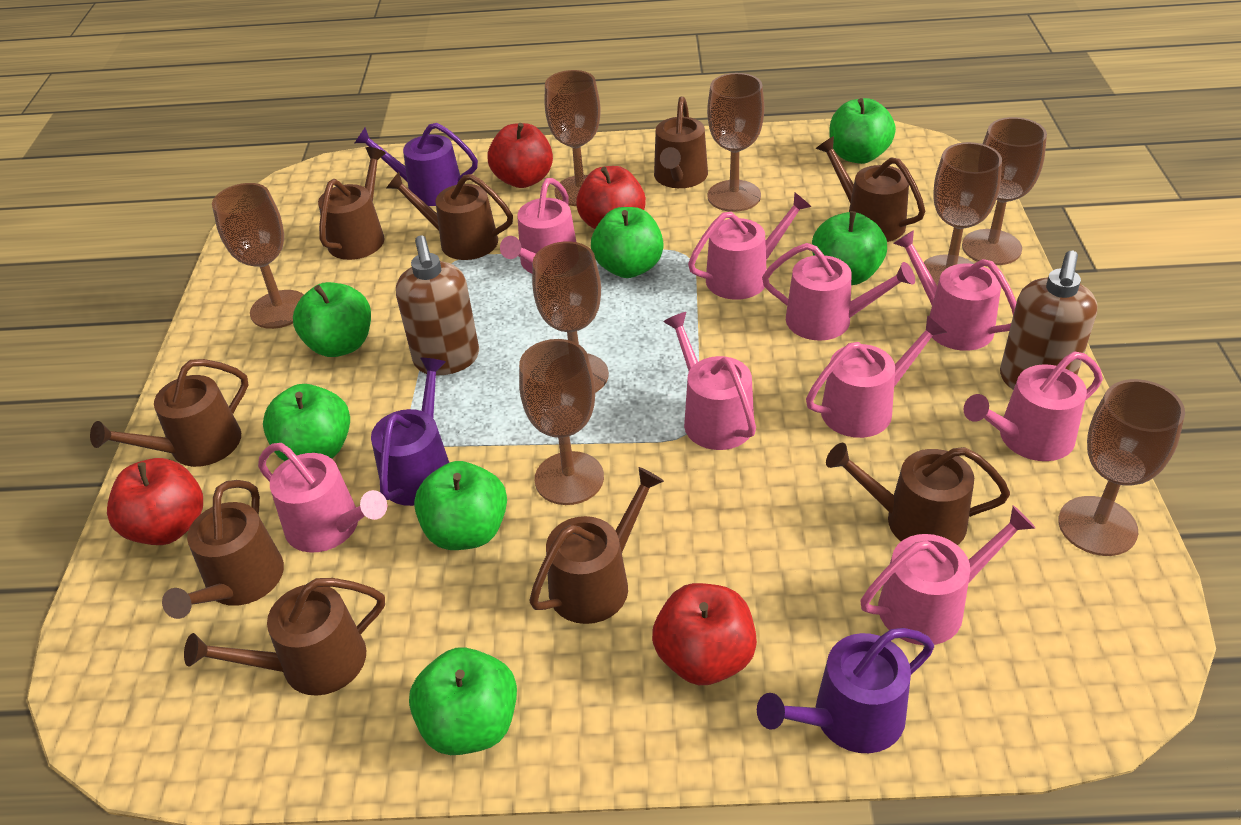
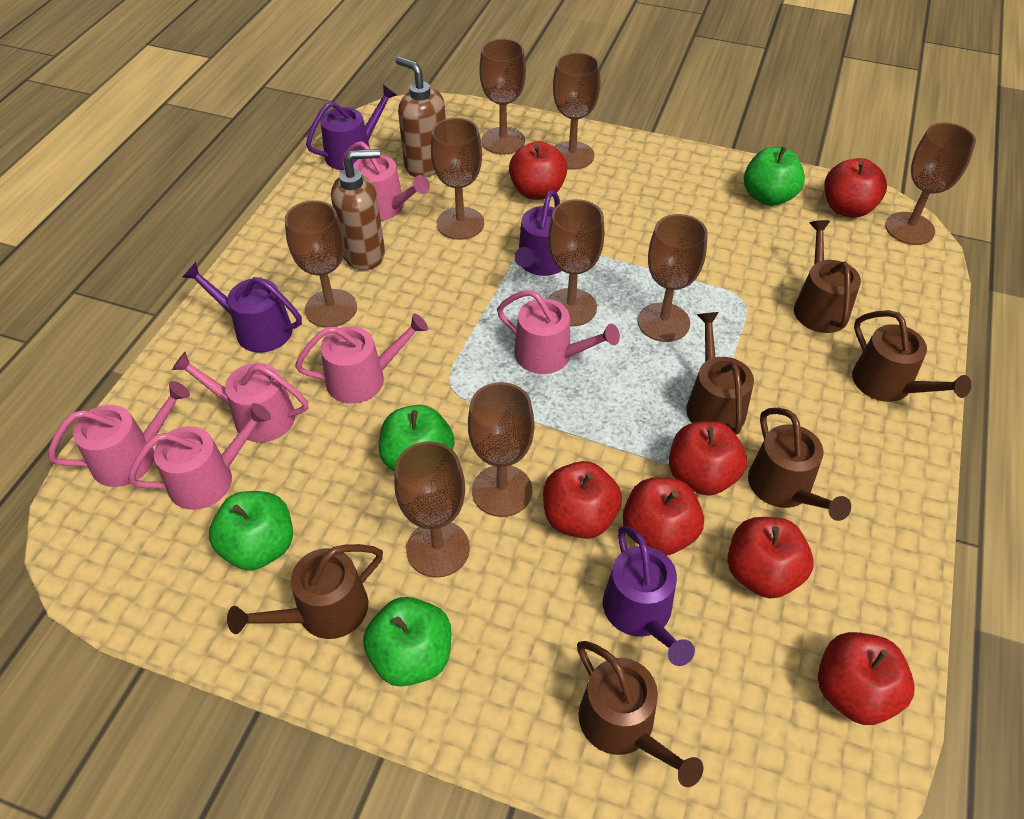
brown goblet: 8 -> 9
brown watering can: 9 -> 6
green apple: 7 -> 4
pink watering can: 9 -> 6
purple watering can: 3 -> 4
red apple: 4 -> 7

